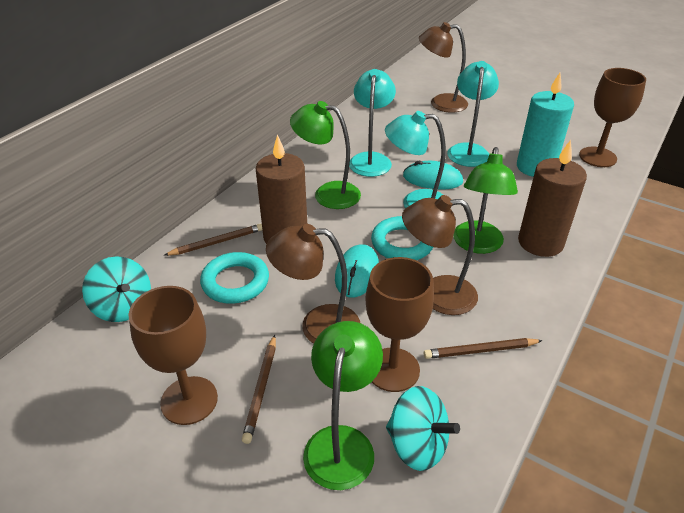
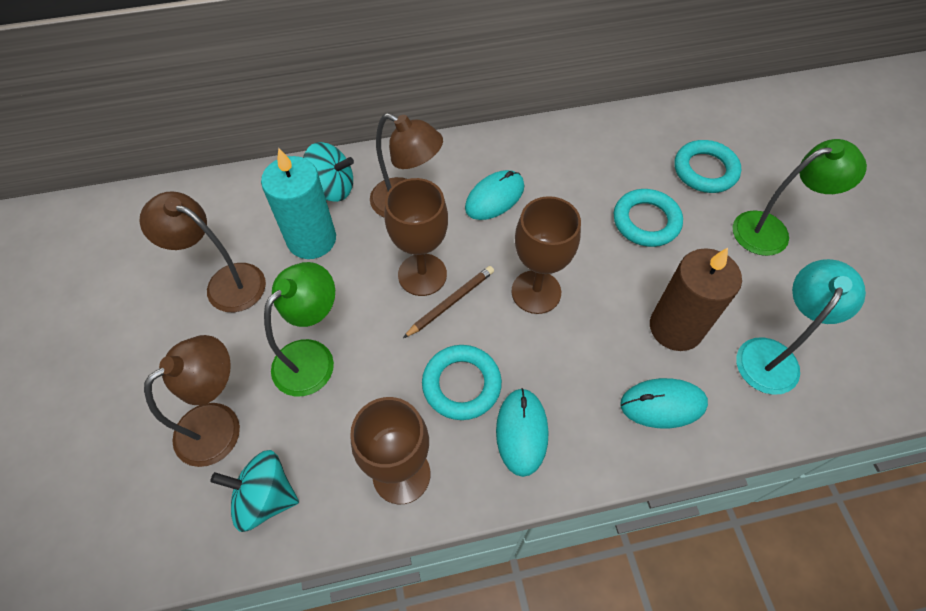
brown candle: 2 -> 1
brown pencil: 3 -> 1
green lamp: 3 -> 2
turquoise lamp: 3 -> 1
turquoise mouse: 2 -> 3
turquoise ring: 2 -> 3

